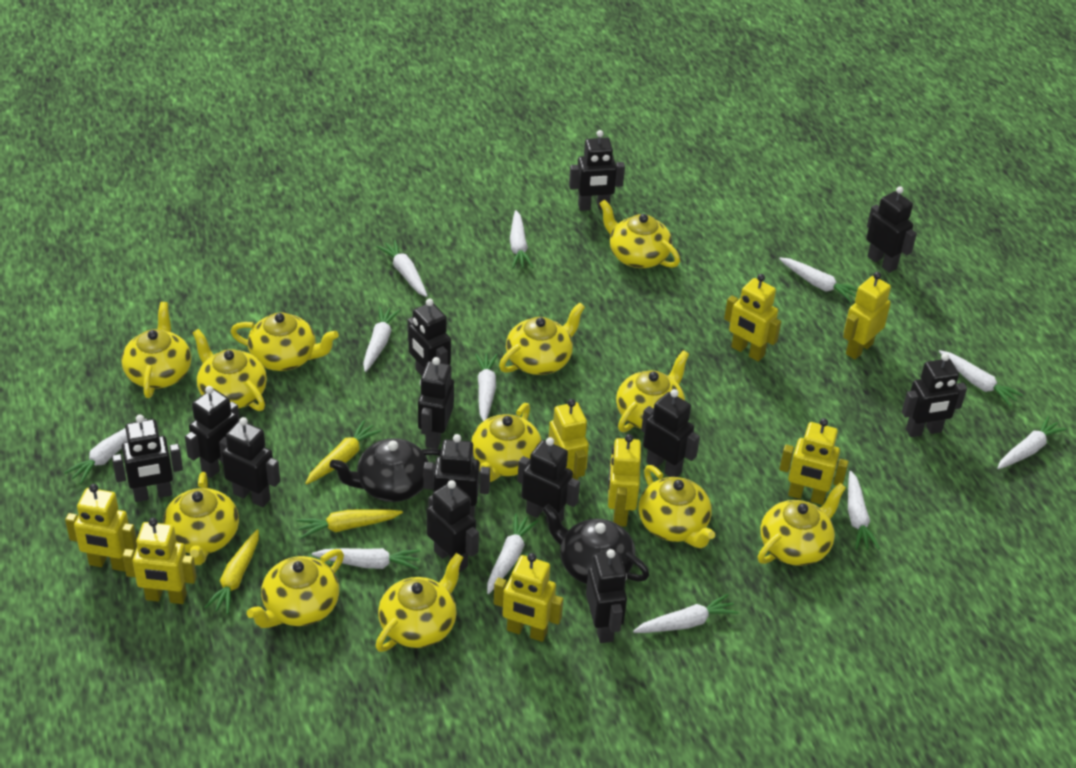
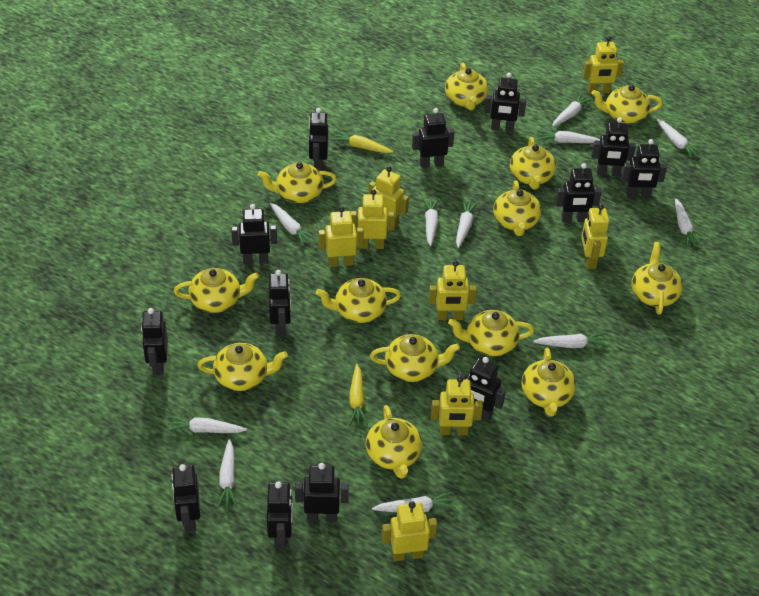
black teapot: 2 -> 0
white carrot: 12 -> 11
yellow carrot: 3 -> 2
yellow teapot: 12 -> 13

